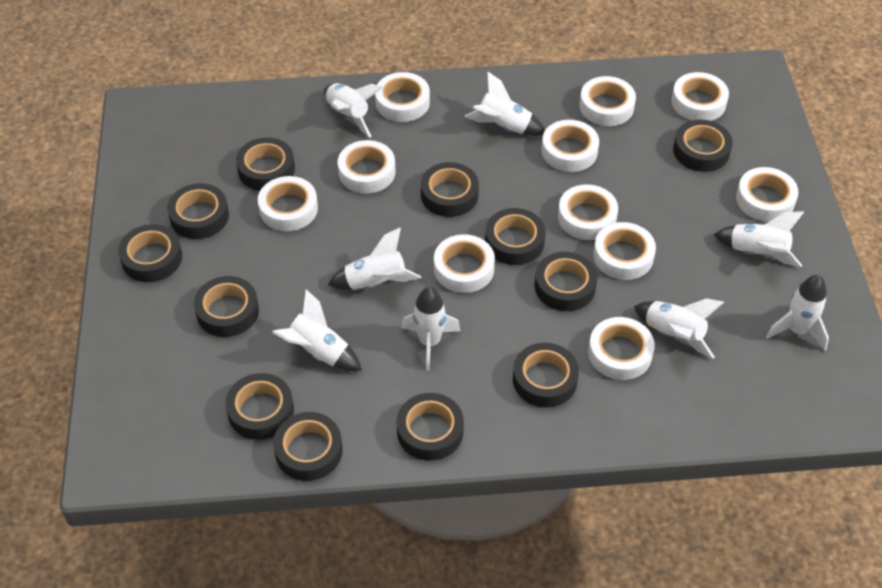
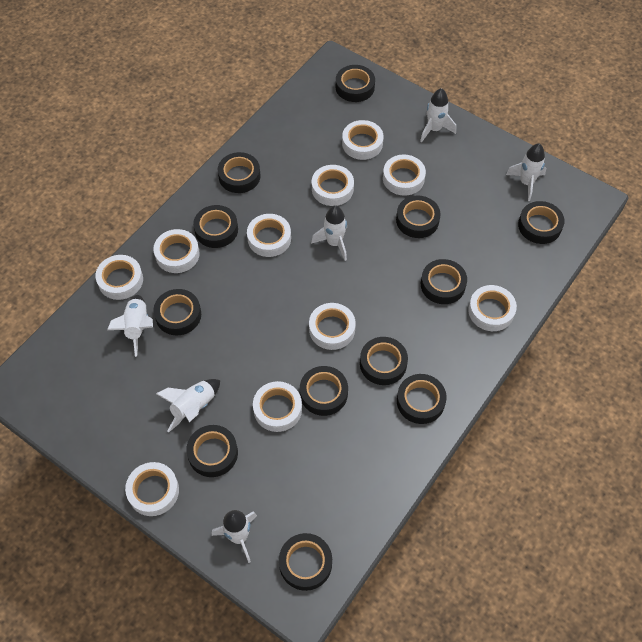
white rocket: 8 -> 6
white tape: 11 -> 10

